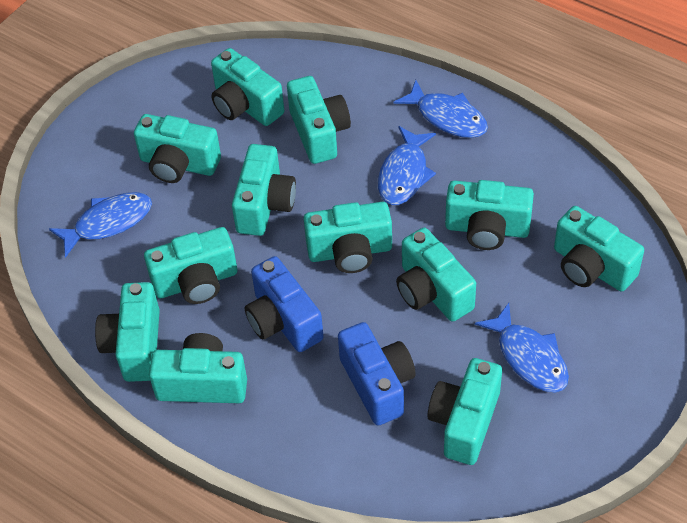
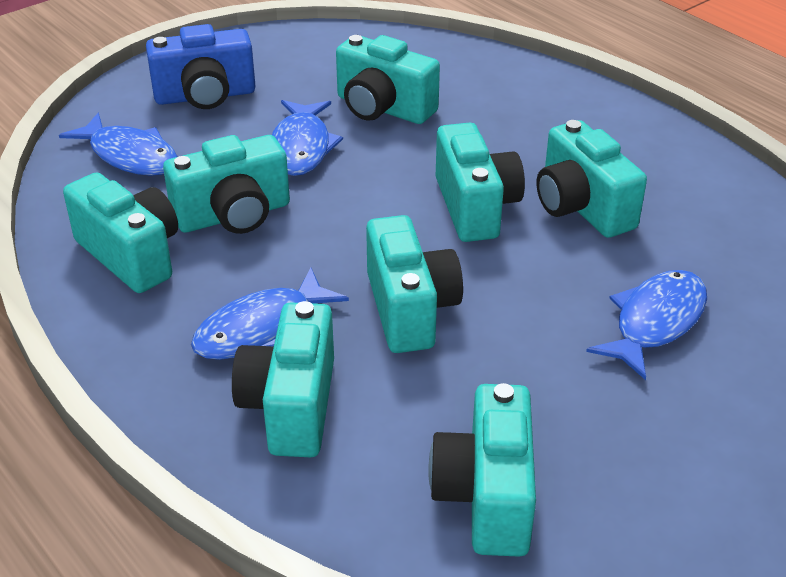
blue camera: 2 -> 1
turquoise camera: 12 -> 8

